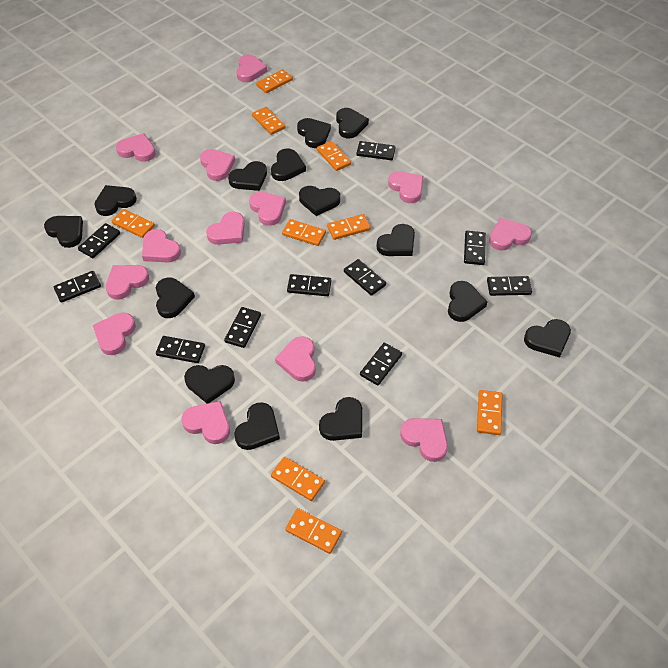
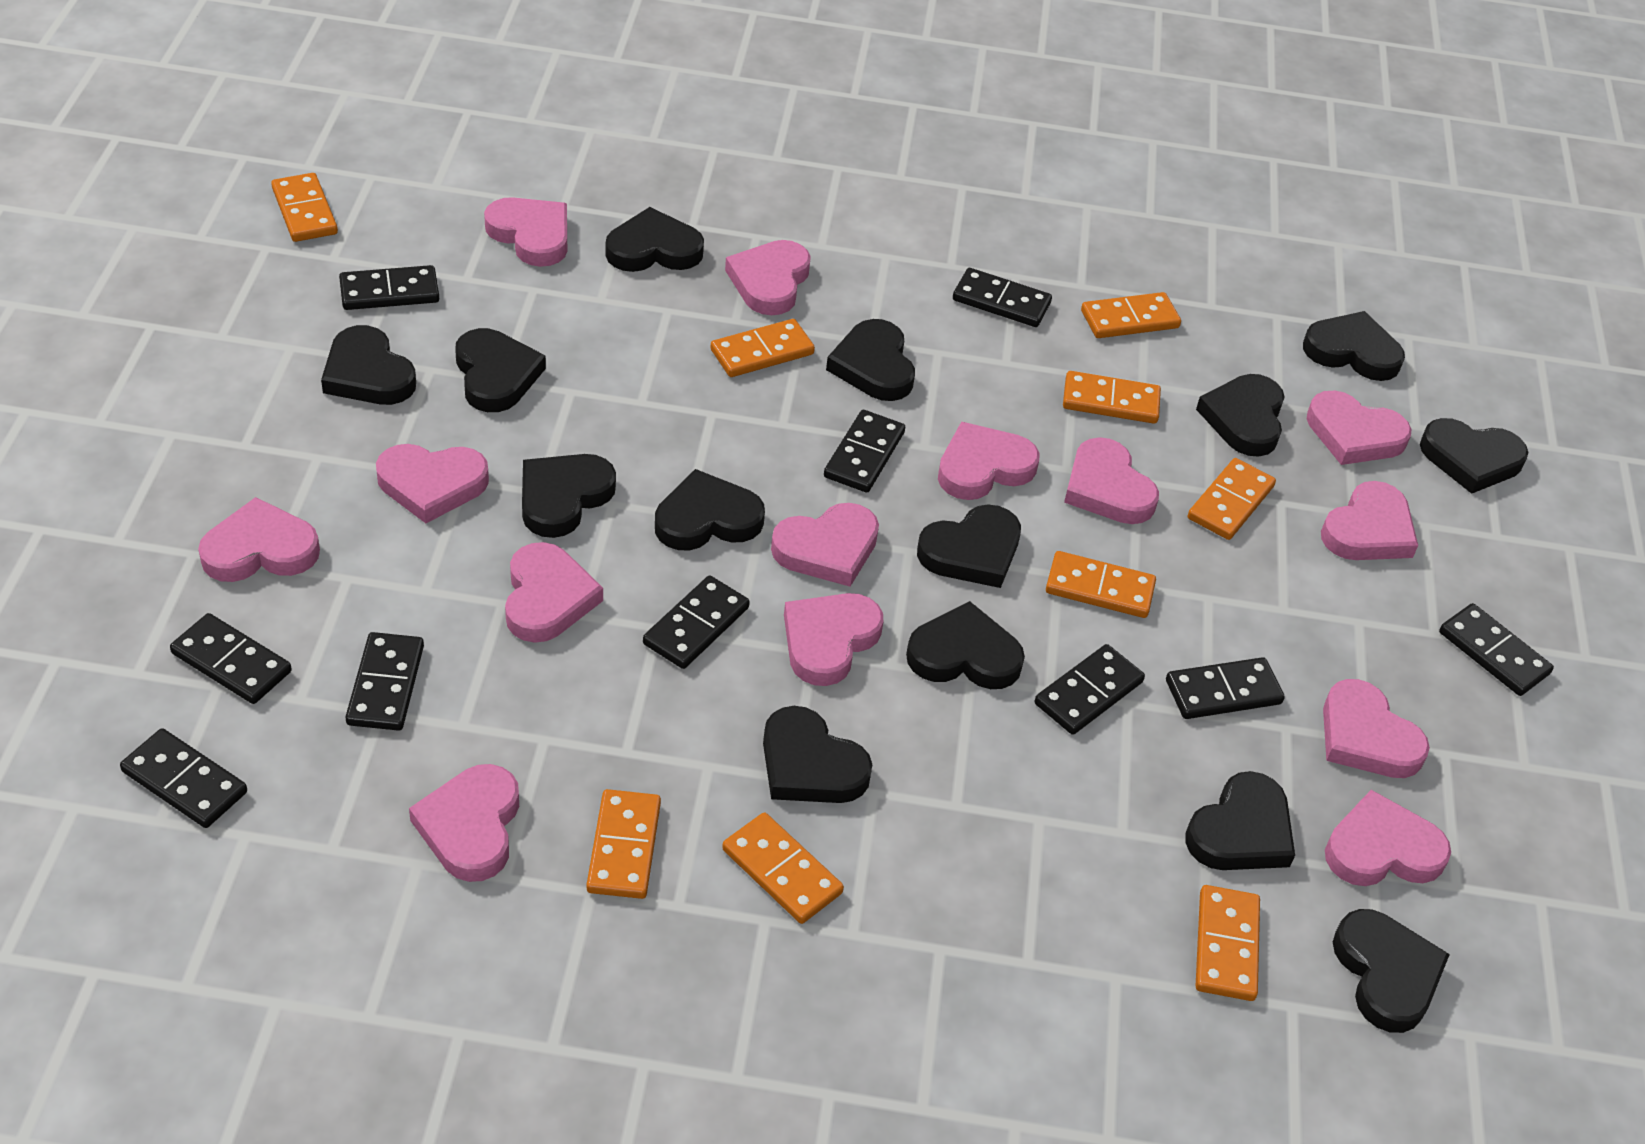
pink heart: 13 -> 14

